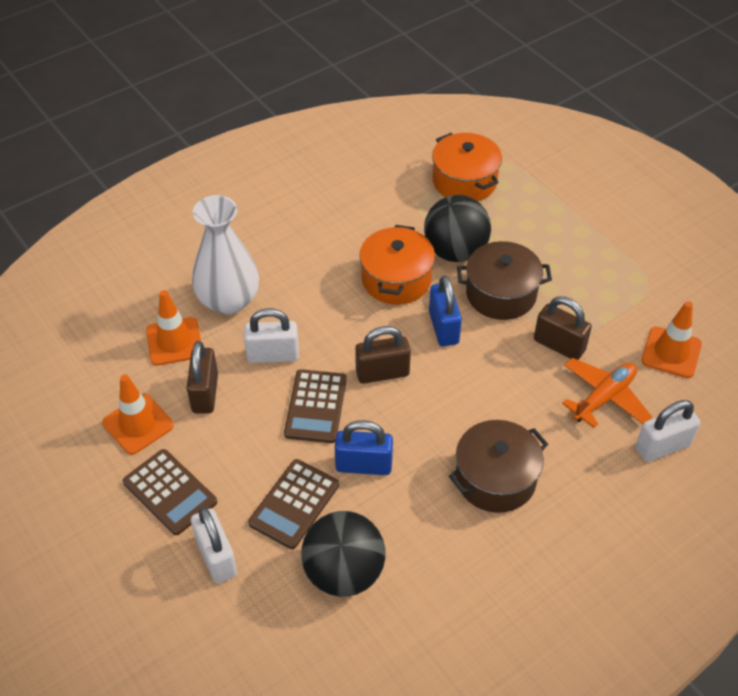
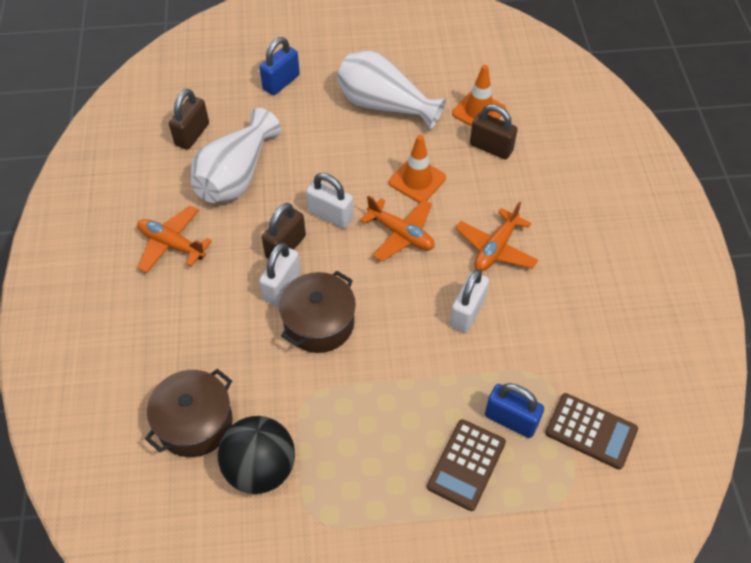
black ball: 2 -> 1
brown calculator: 3 -> 2
orange plane: 1 -> 3
orange pot: 2 -> 0
orange traffic cone: 3 -> 2
white vase: 1 -> 2

